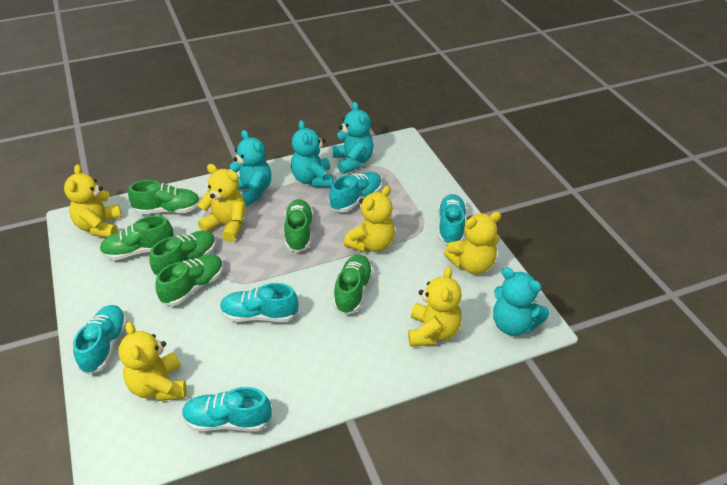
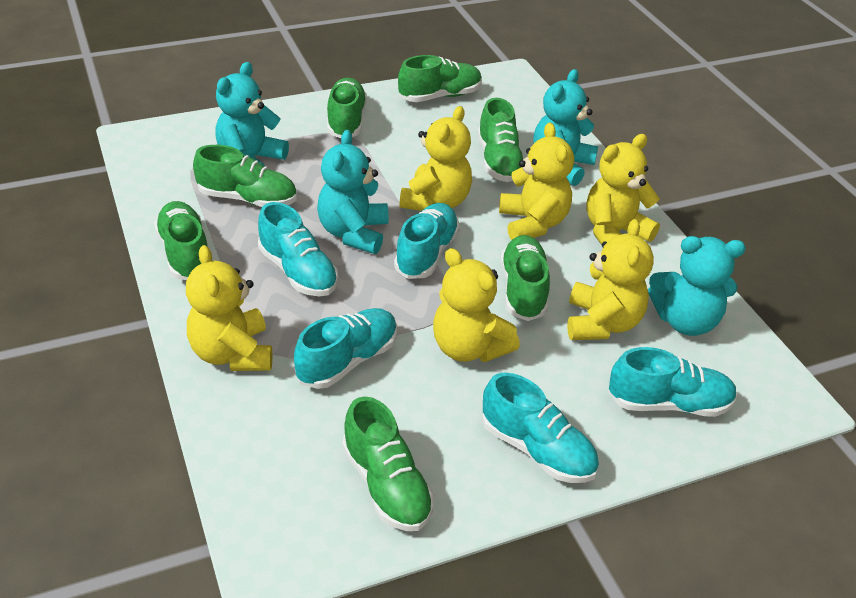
green shoe: 6 -> 7

